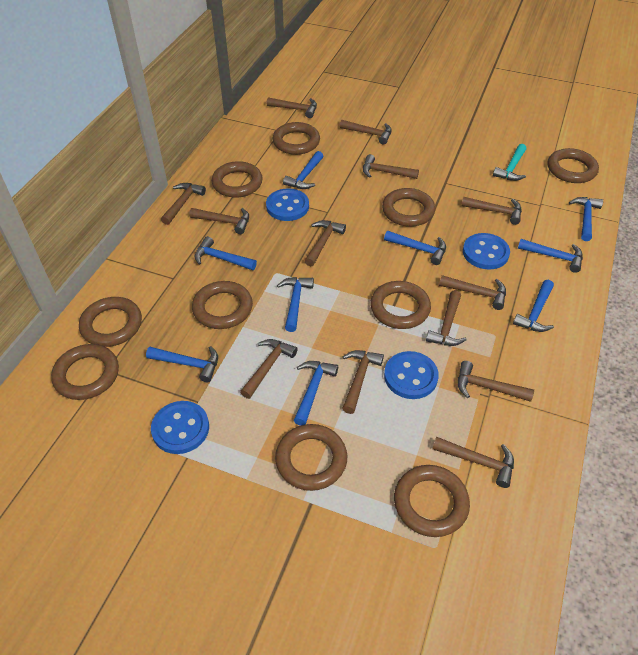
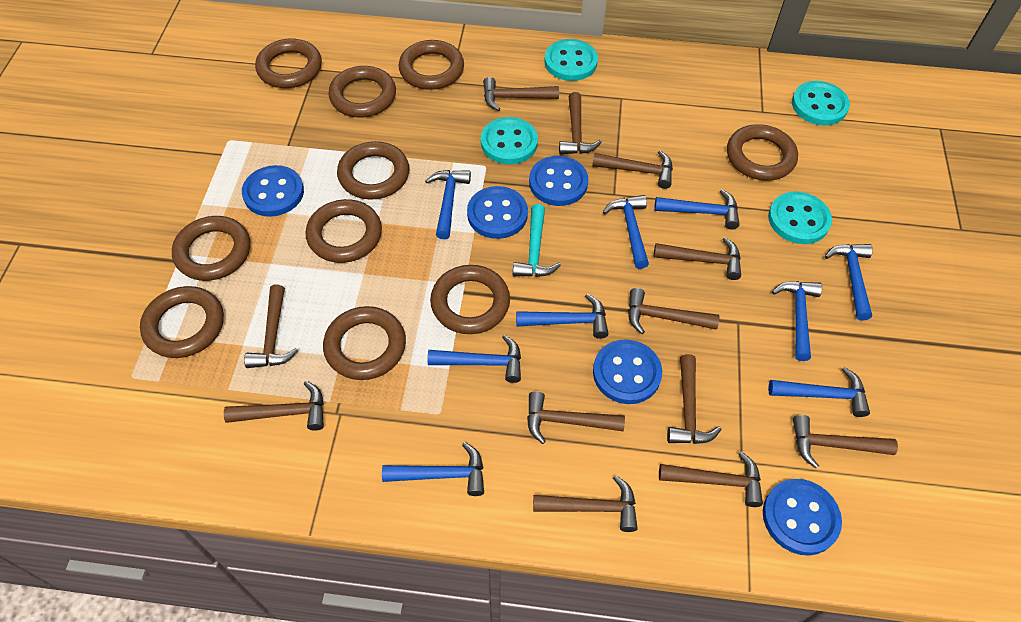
blue button: 4 -> 5
brown hammer: 13 -> 12
turquoise button: 0 -> 4

